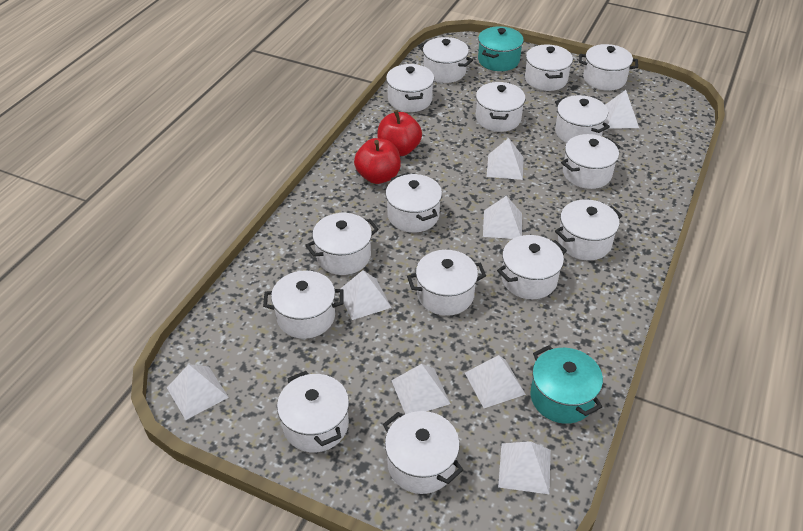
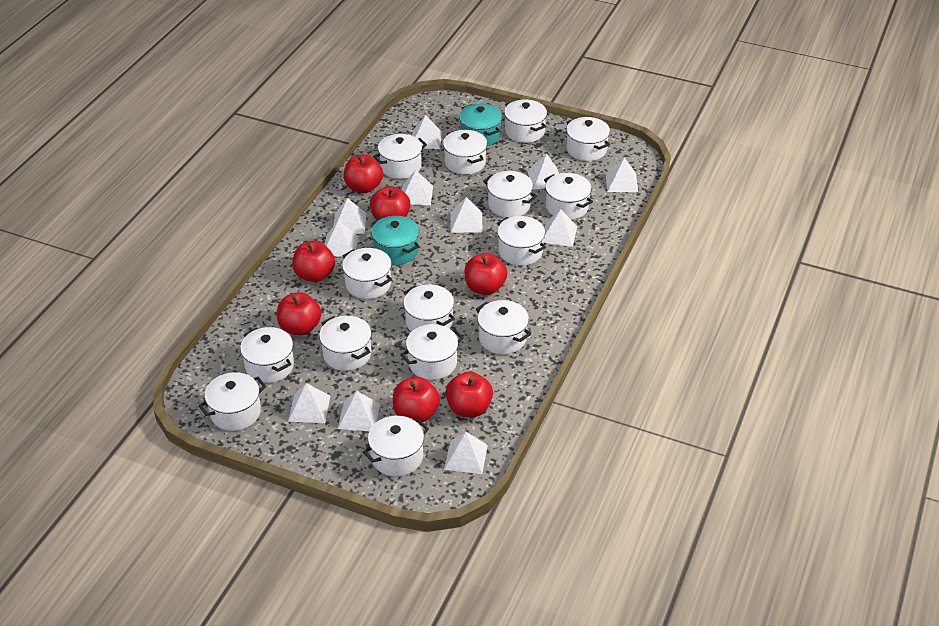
red apple: 2 -> 7
white pyramid: 8 -> 11

